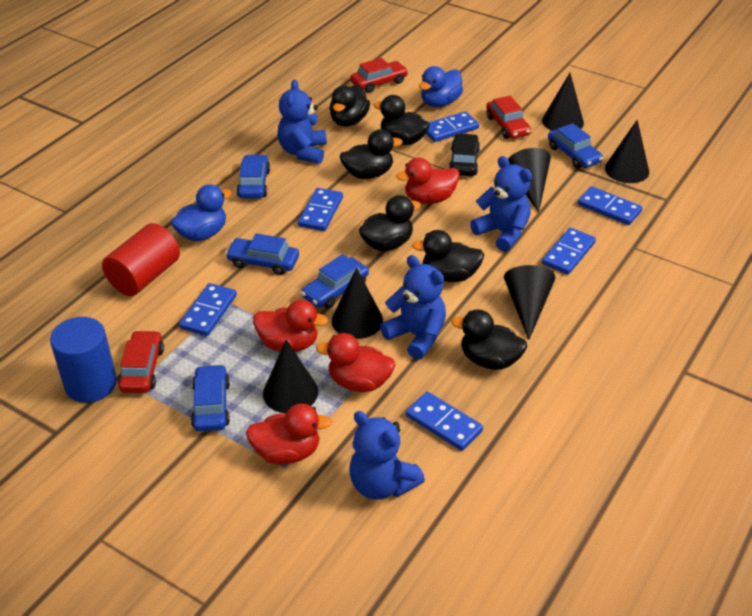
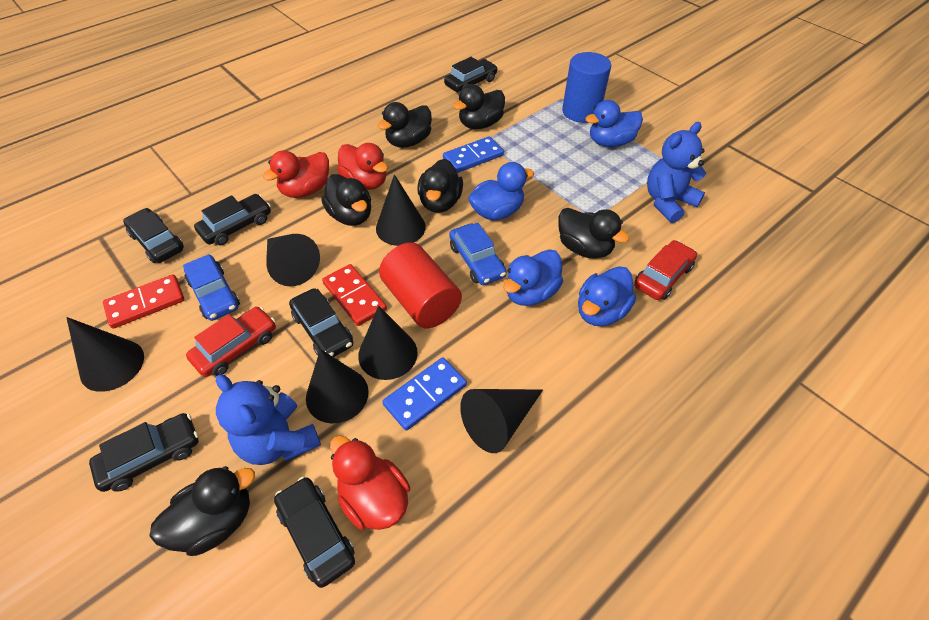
black car: 1 -> 6
blue car: 5 -> 2
blue domino: 6 -> 2
blue duck: 2 -> 4
blue teddy bear: 4 -> 2
red car: 3 -> 2
red domino: 0 -> 2
red duck: 4 -> 3

